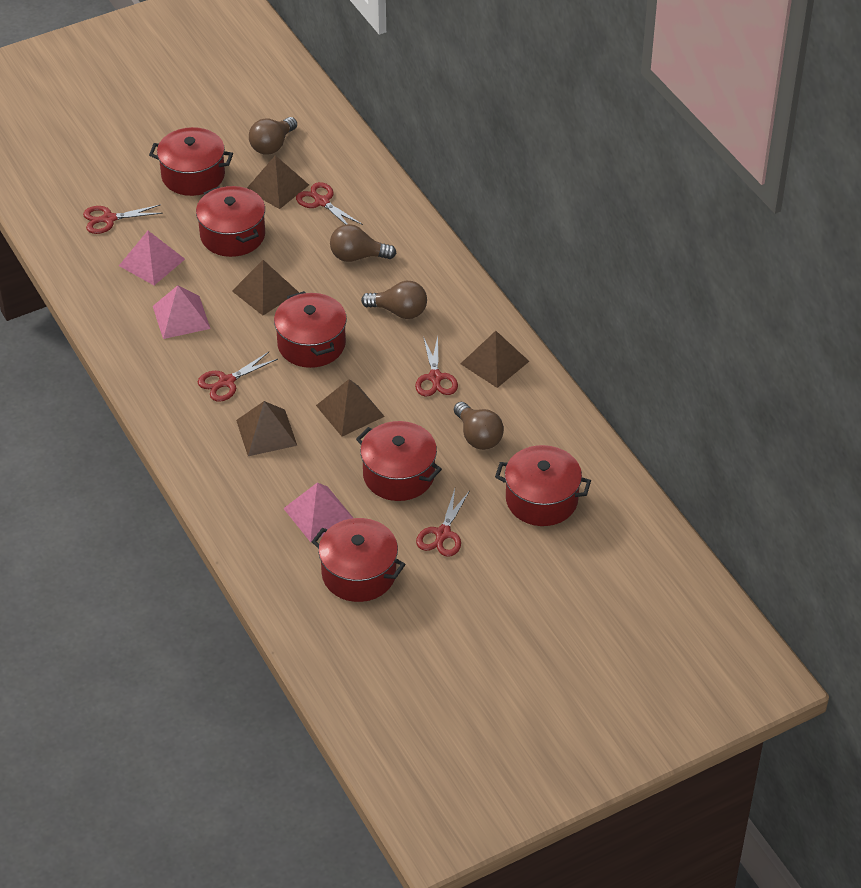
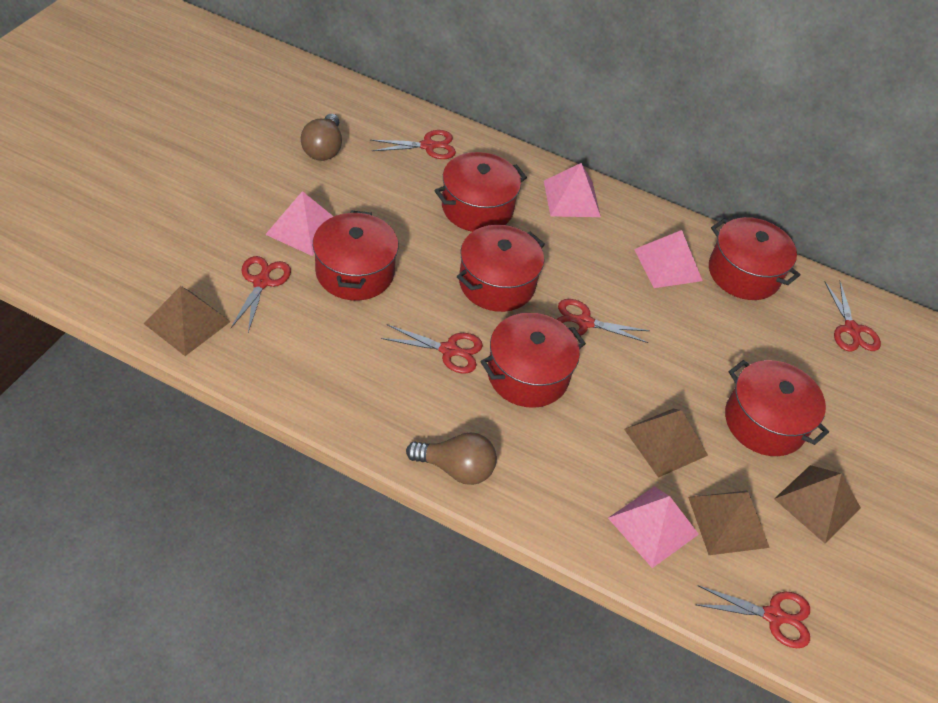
brown light bulb: 4 -> 2
brown pyramid: 5 -> 4
pink pyramid: 3 -> 4
red scissors: 5 -> 6

